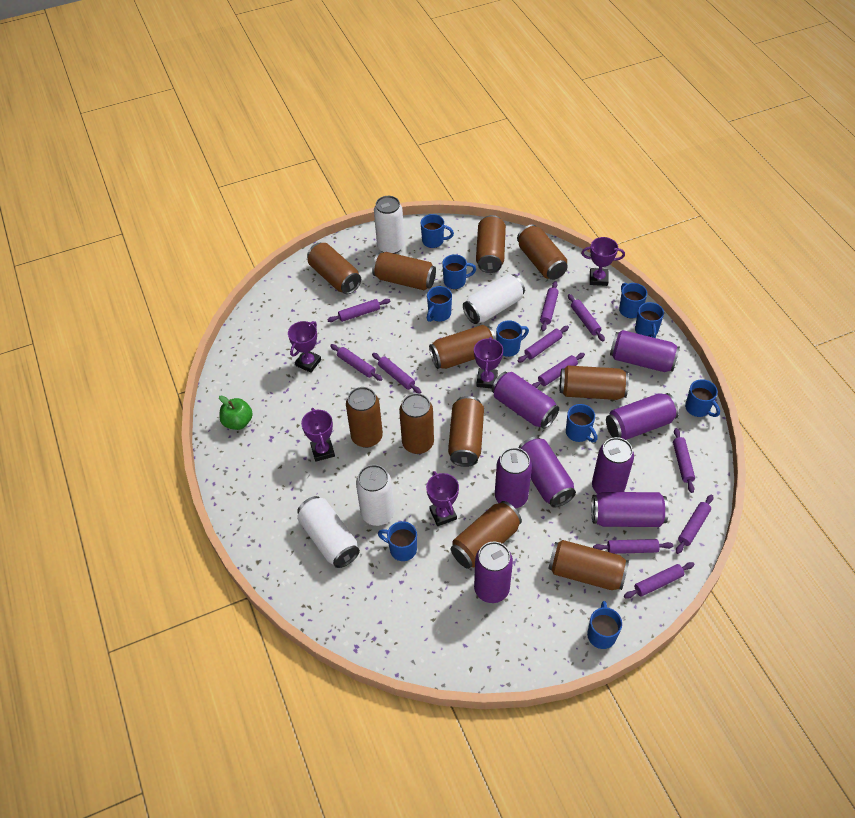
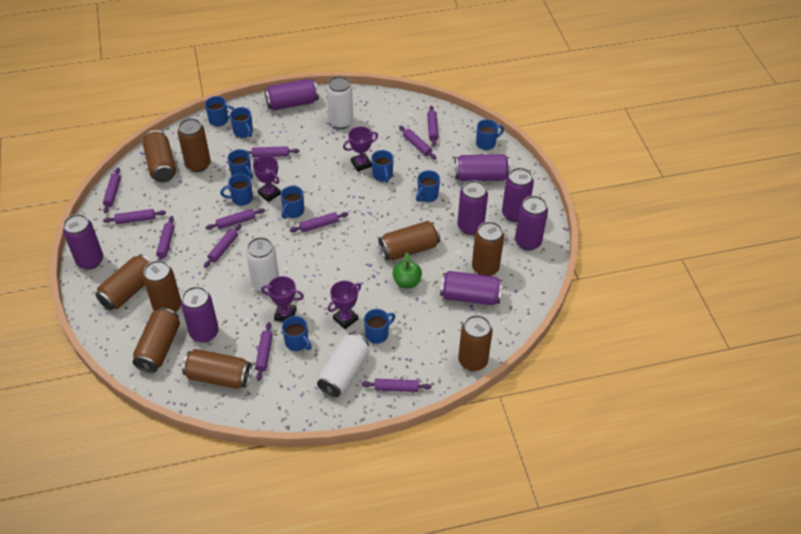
brown can: 11 -> 9
purple trophy: 5 -> 4
white can: 4 -> 3

